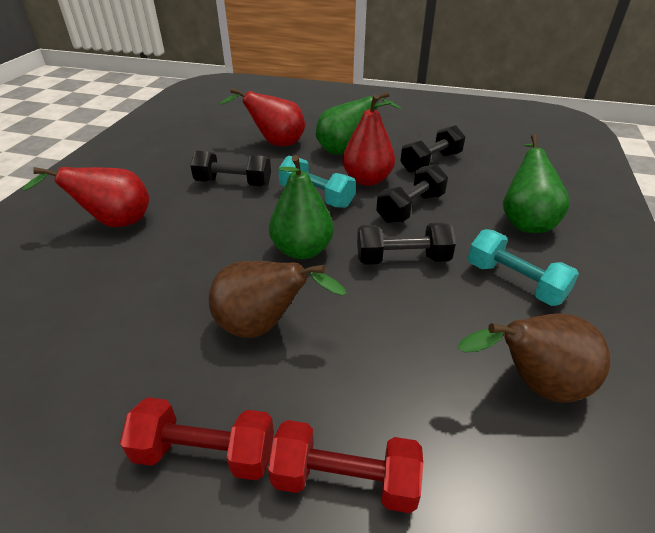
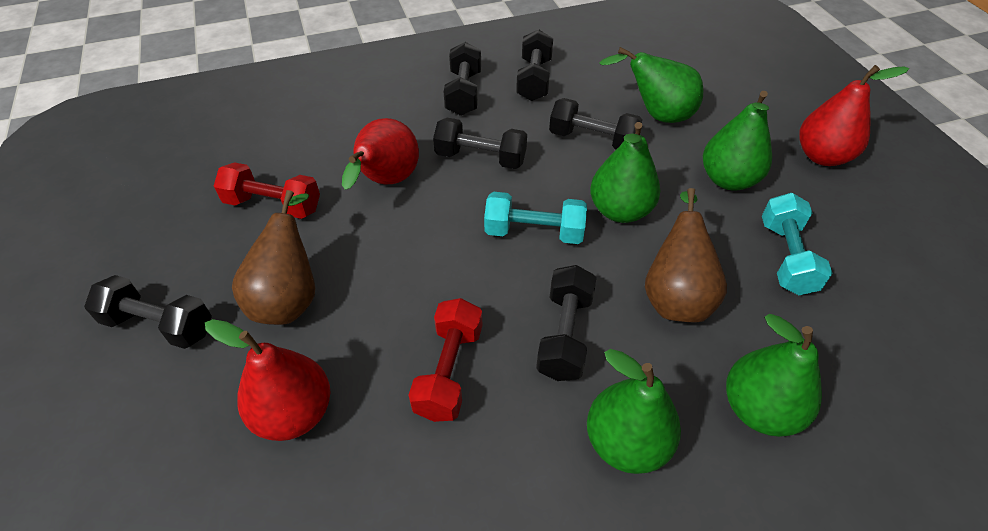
black dumbbell: 4 -> 6
green pear: 3 -> 5

